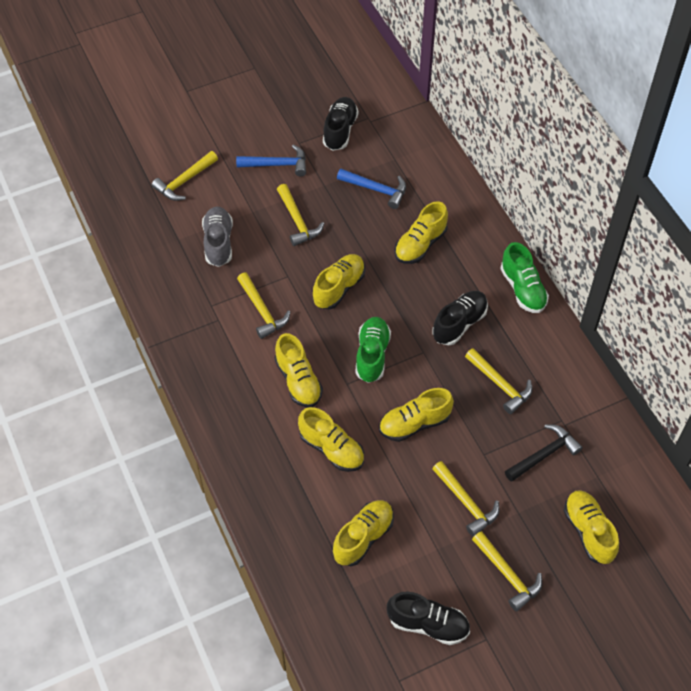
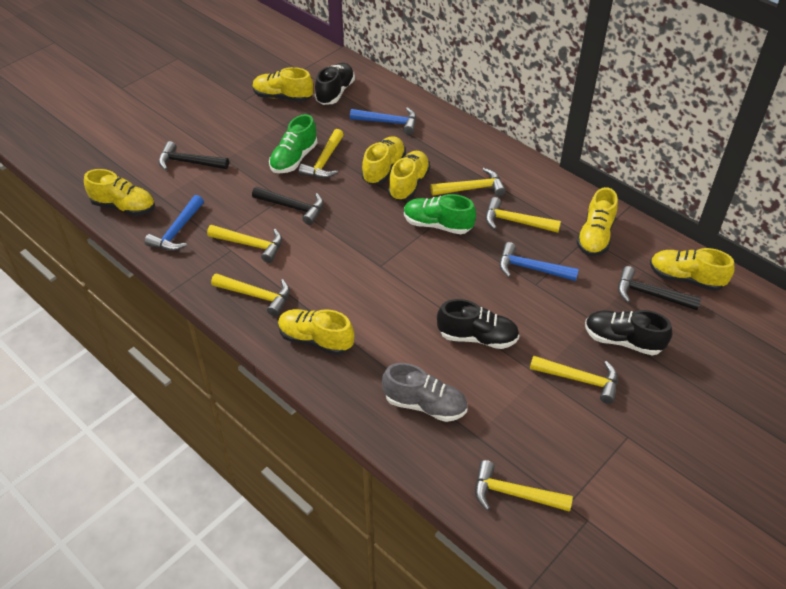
black hammer: 1 -> 3
blue hammer: 2 -> 3
yellow hammer: 6 -> 7

